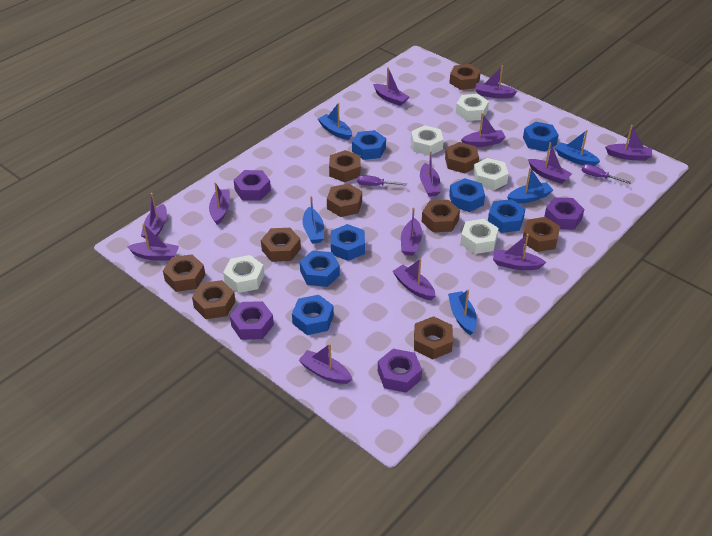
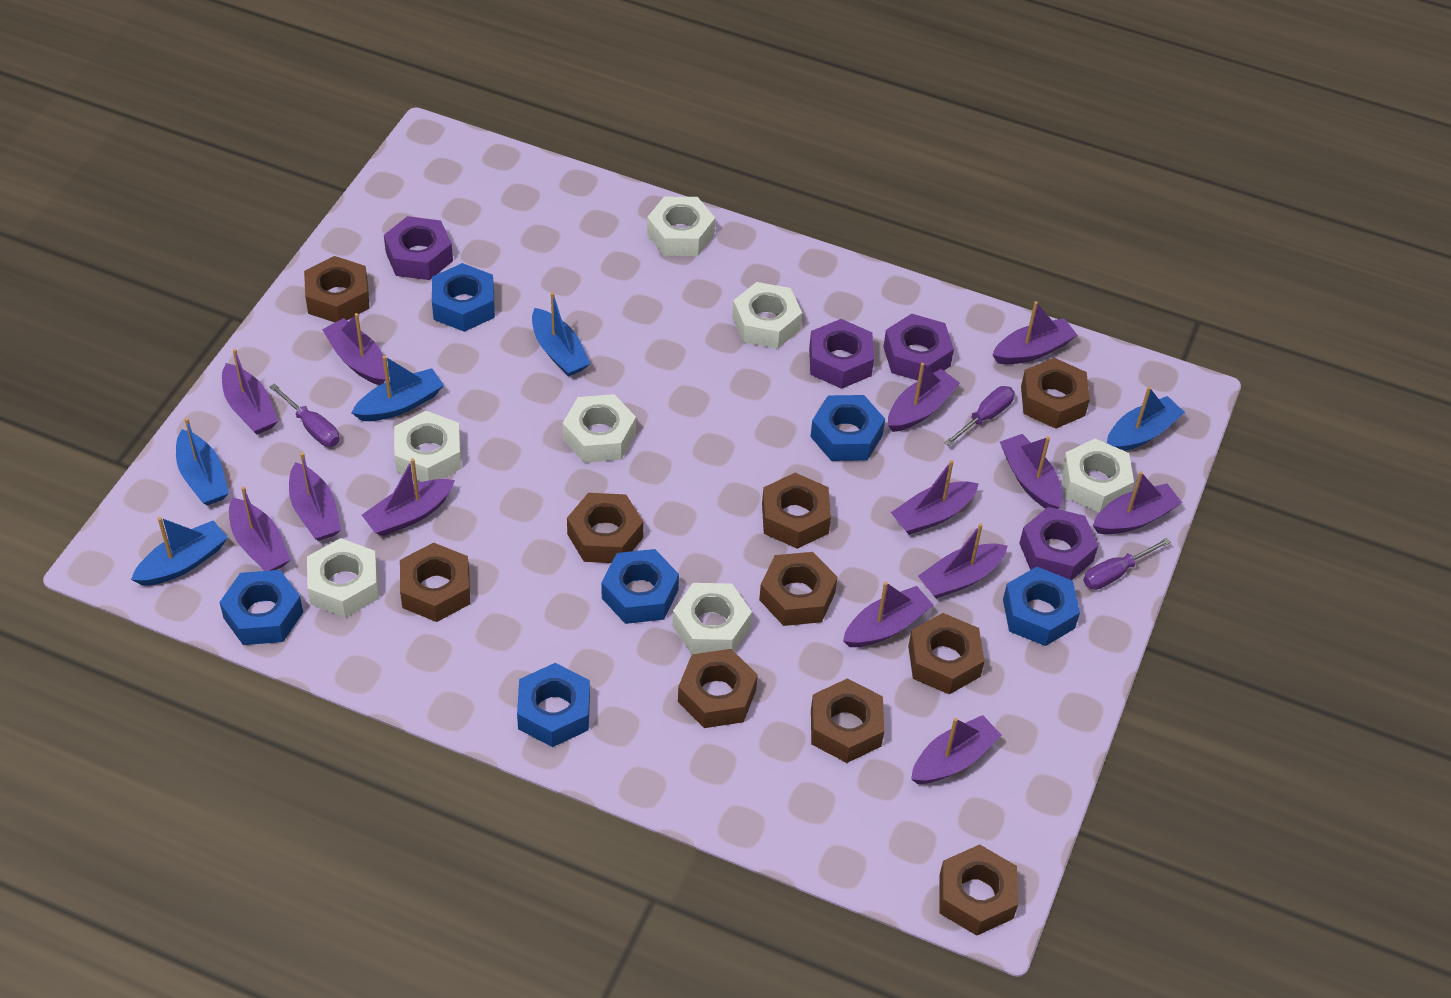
blue nut: 7 -> 6
purple screwdriver: 2 -> 3
white nut: 5 -> 7

